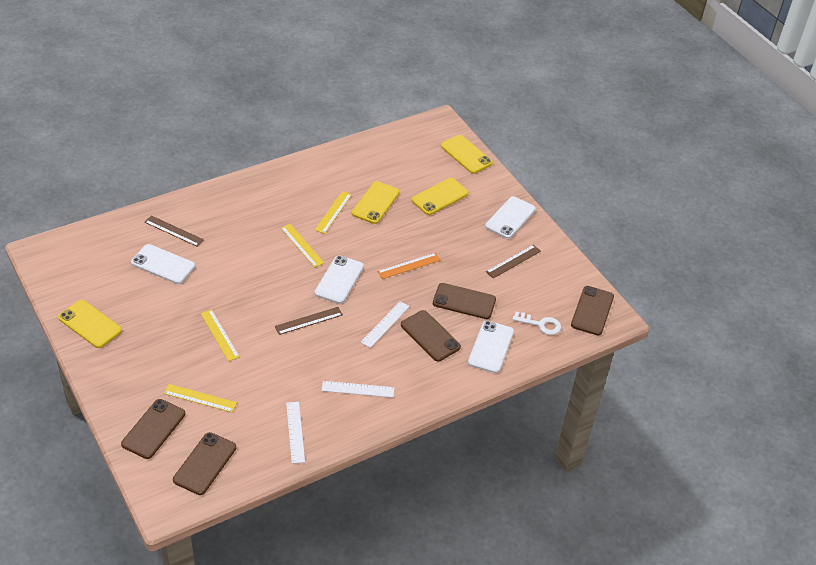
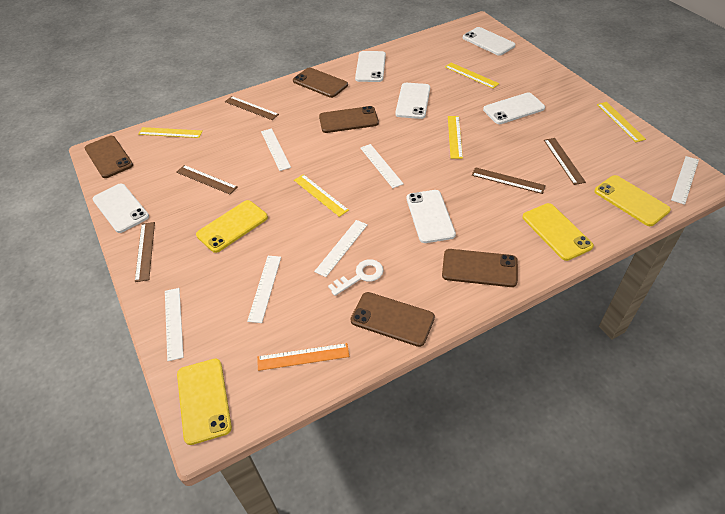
brown ruler: 3 -> 5
white phone: 4 -> 6
white ruler: 3 -> 6
yellow ruler: 4 -> 5

